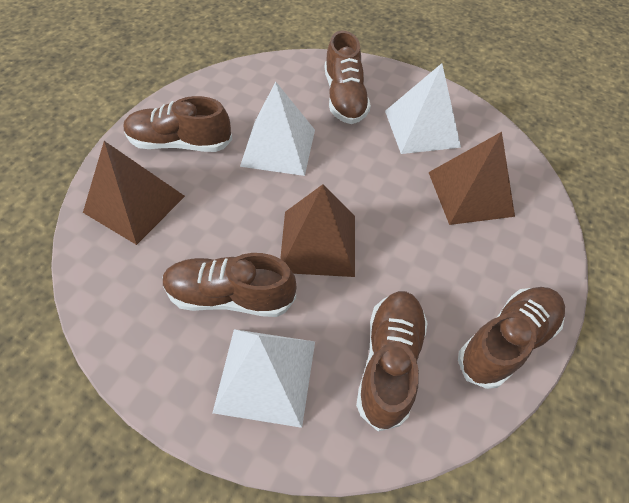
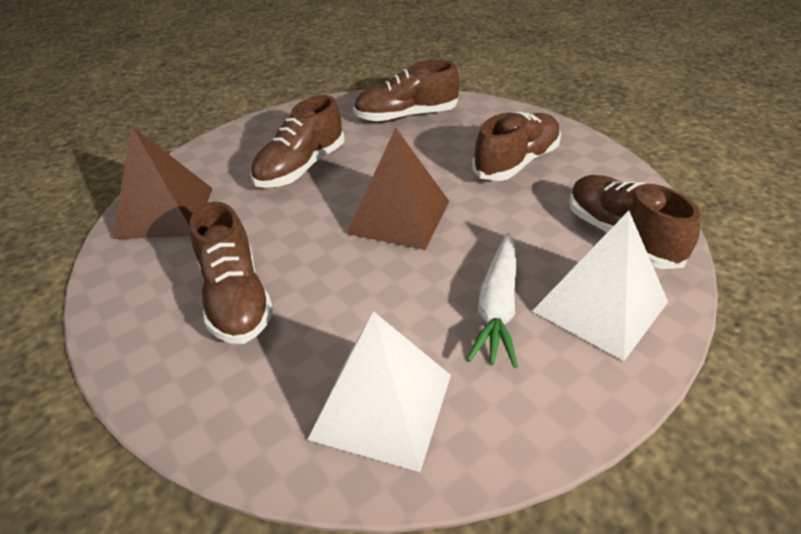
brown pyramid: 3 -> 2
white carrot: 0 -> 1
white pyramid: 3 -> 2

